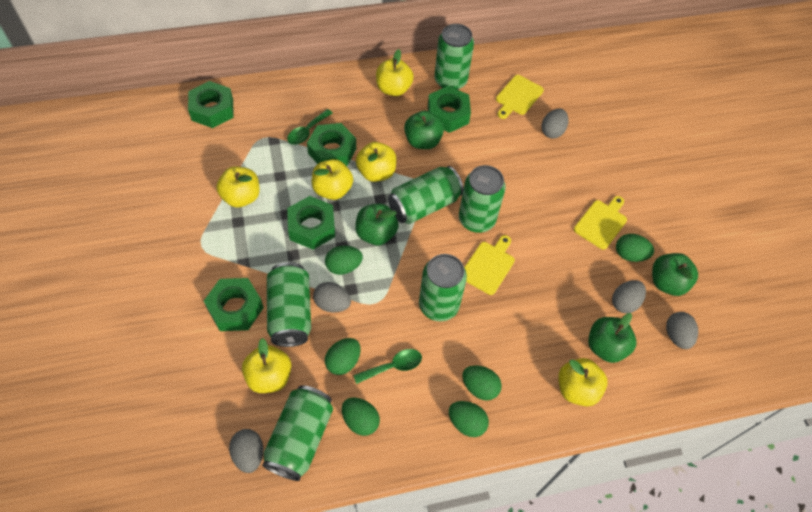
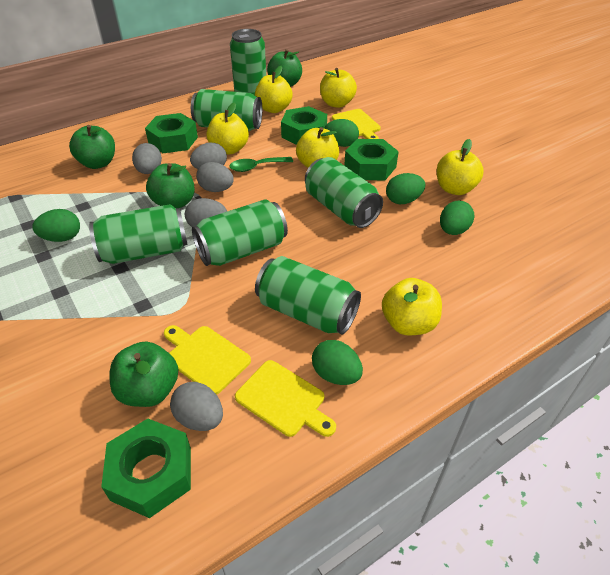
green egg: 6 -> 5
green nut: 5 -> 4
green spoon: 2 -> 1

